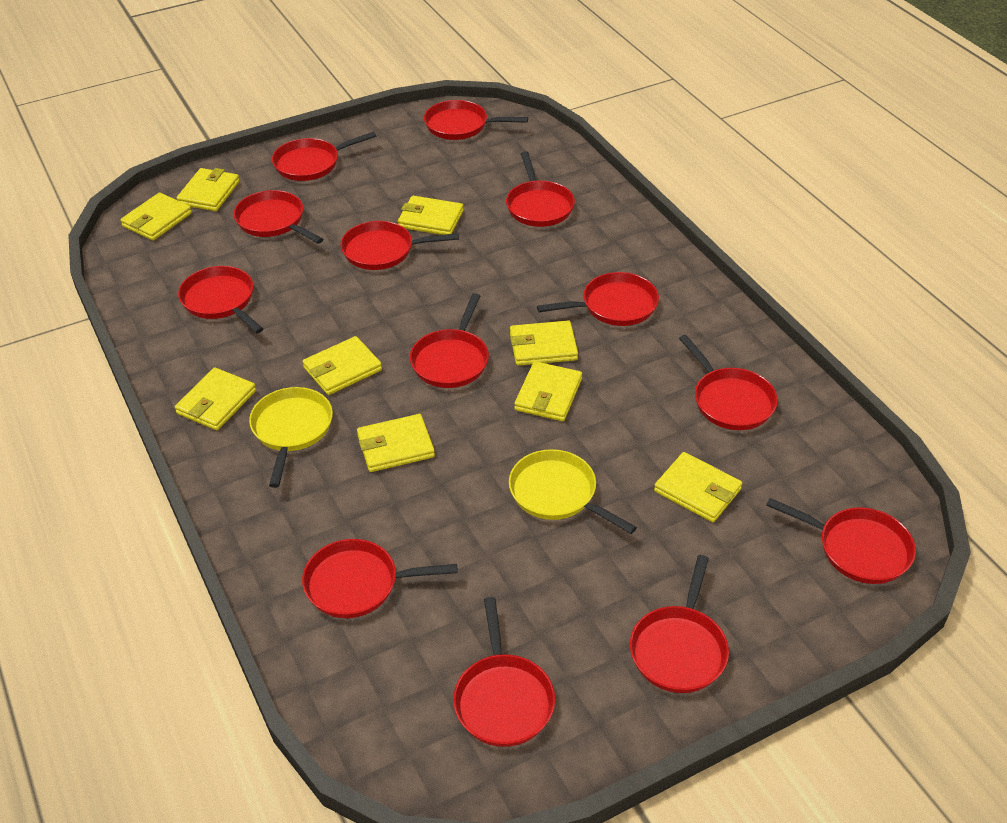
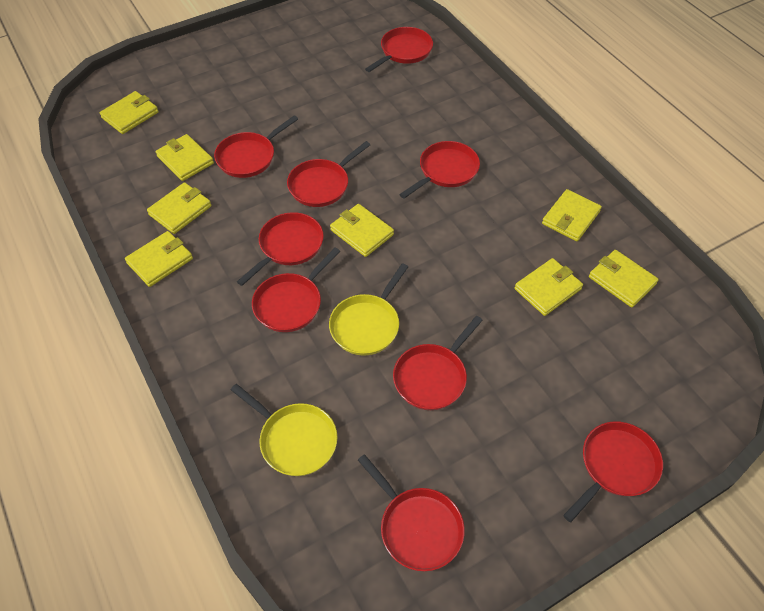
red pan: 13 -> 9
yellow wallet: 9 -> 8

